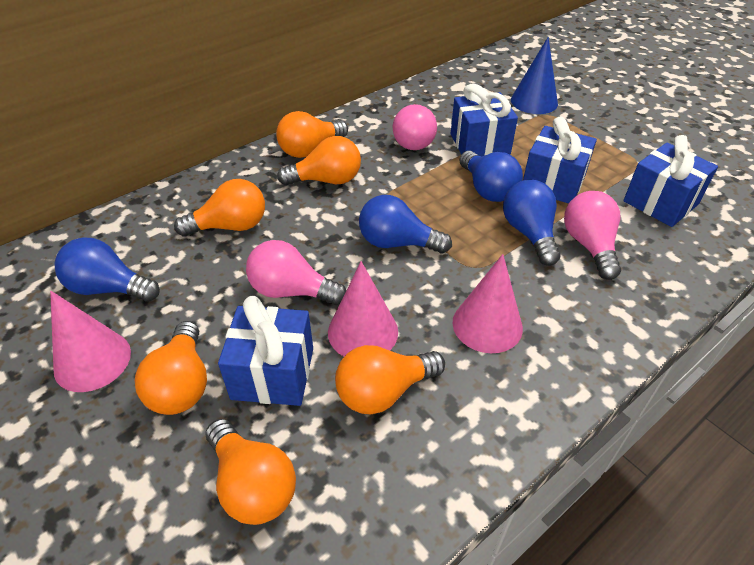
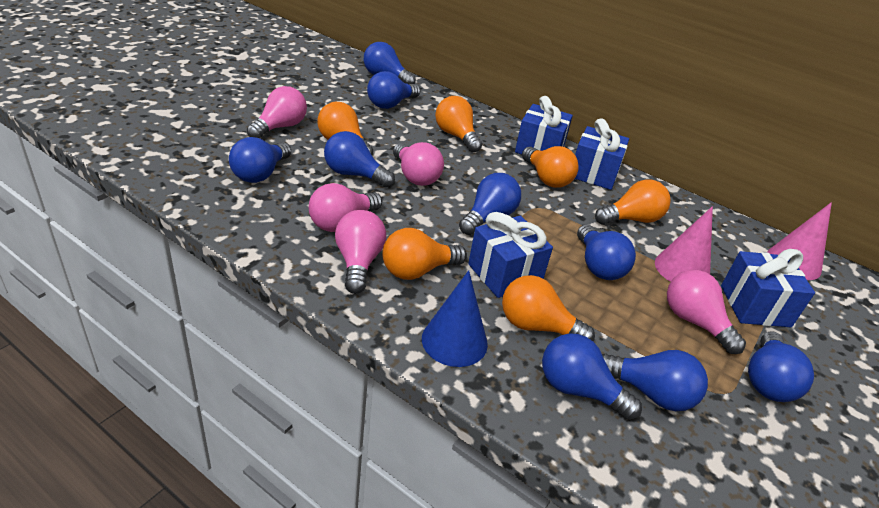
blue light bulb: 4 -> 9
pink cone: 3 -> 2
pink light bulb: 3 -> 5

